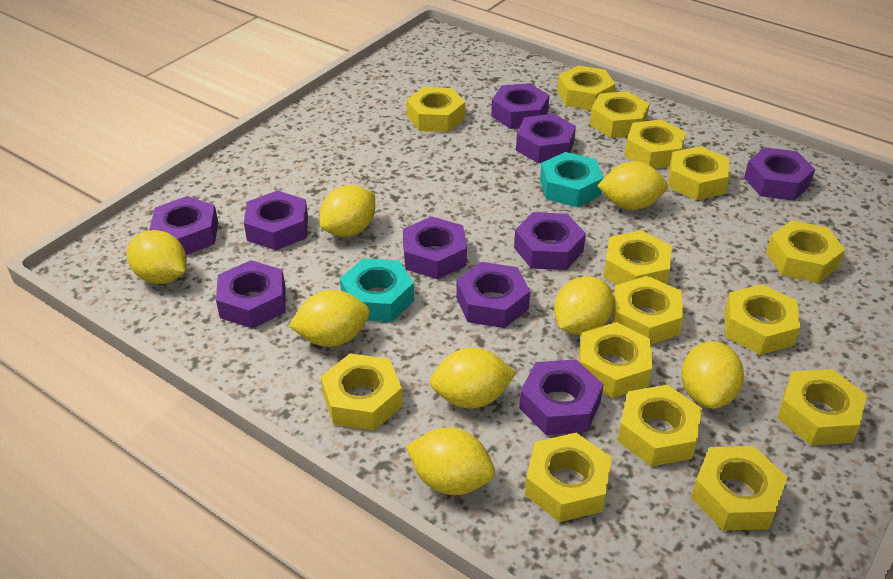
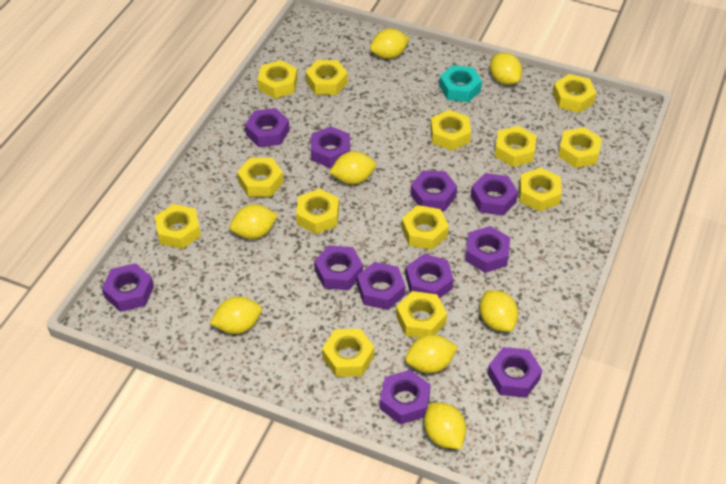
purple nut: 10 -> 11
turquoise nut: 2 -> 1
yellow nut: 15 -> 13

